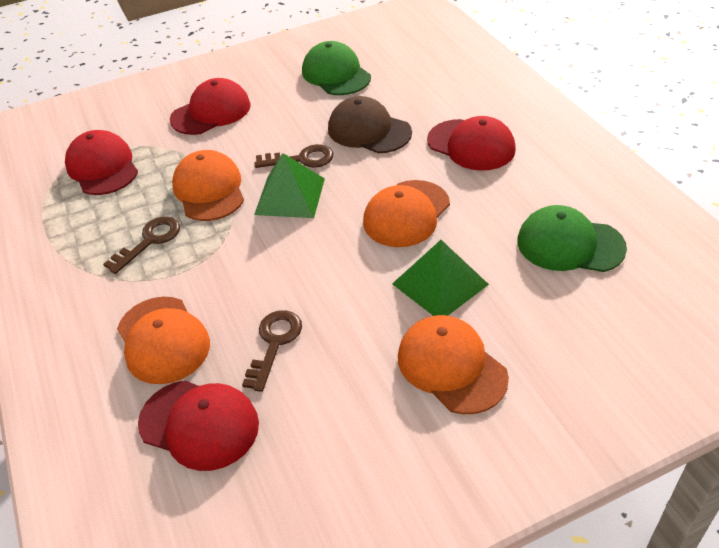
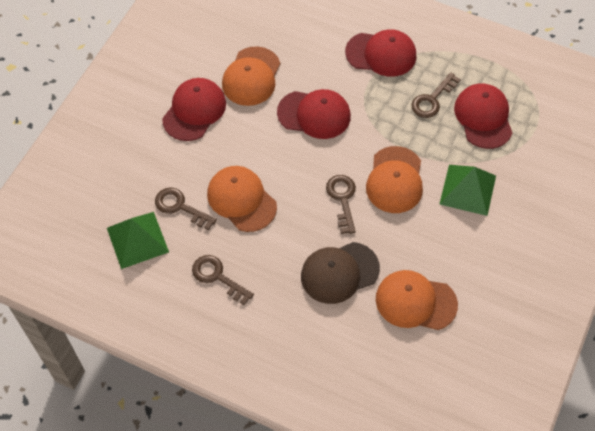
brown key: 3 -> 4
green cap: 2 -> 0

